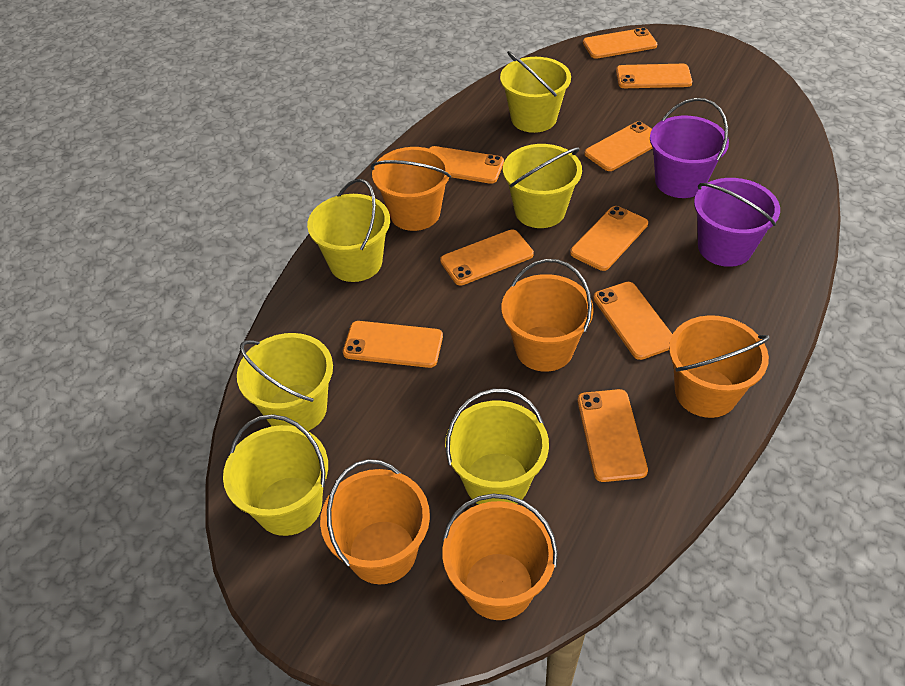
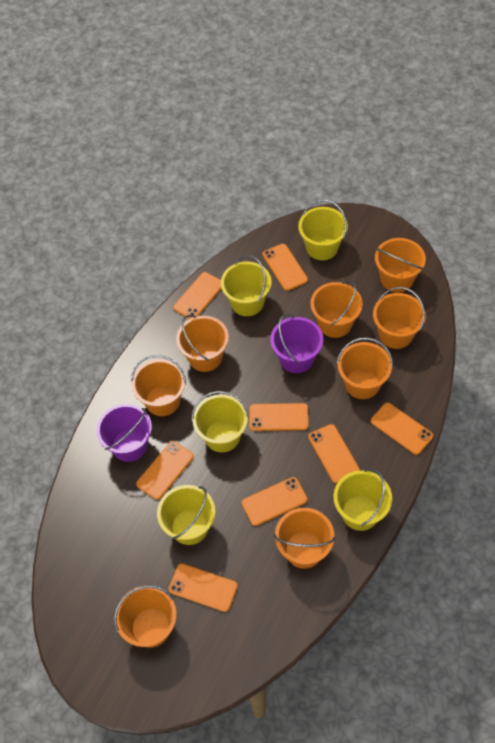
orange bucket: 5 -> 8
orange phone: 9 -> 8
yellow bucket: 6 -> 5

